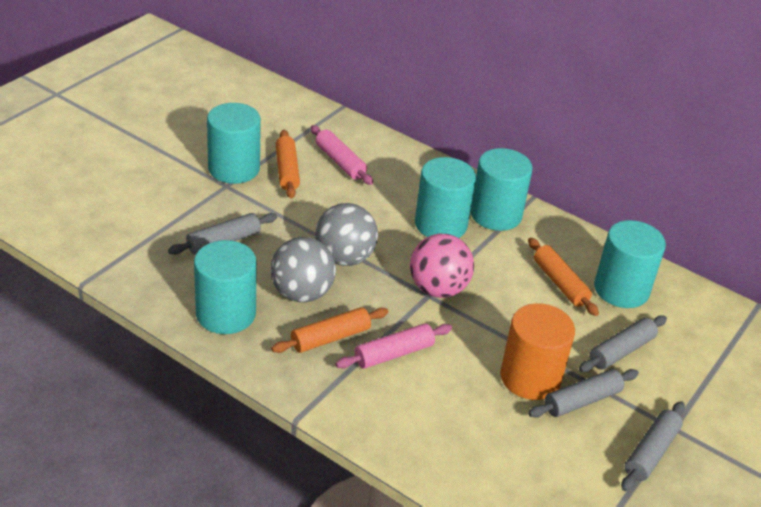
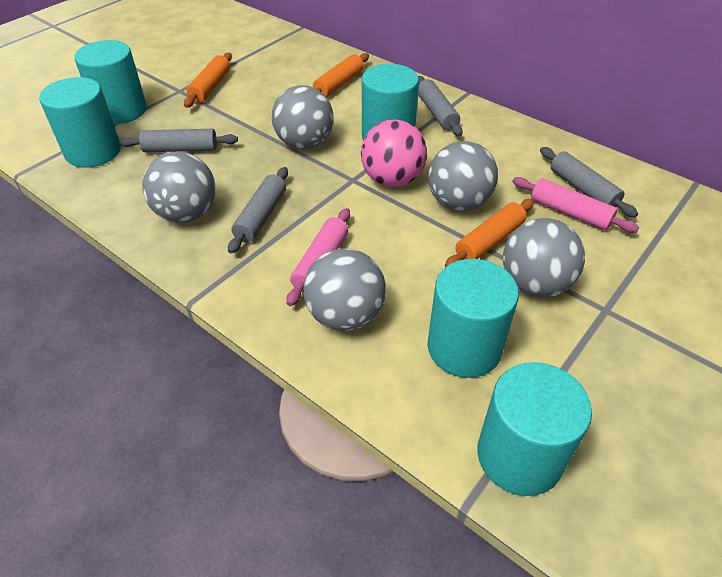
grey ball: 2 -> 5
orange cylinder: 1 -> 0

